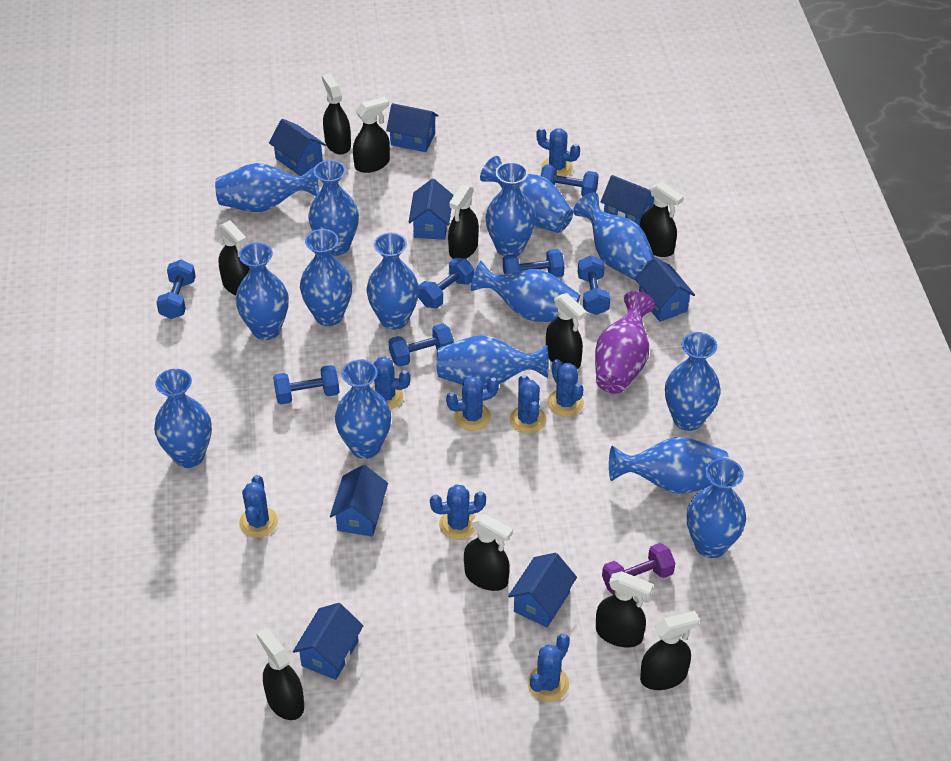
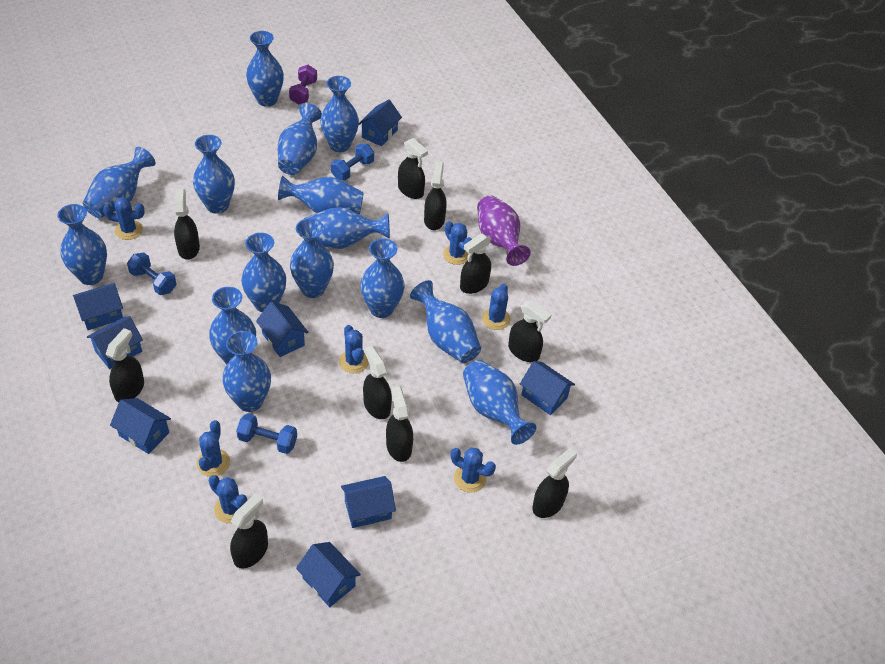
blue cactus: 8 -> 7
blue dumbbell: 7 -> 3

